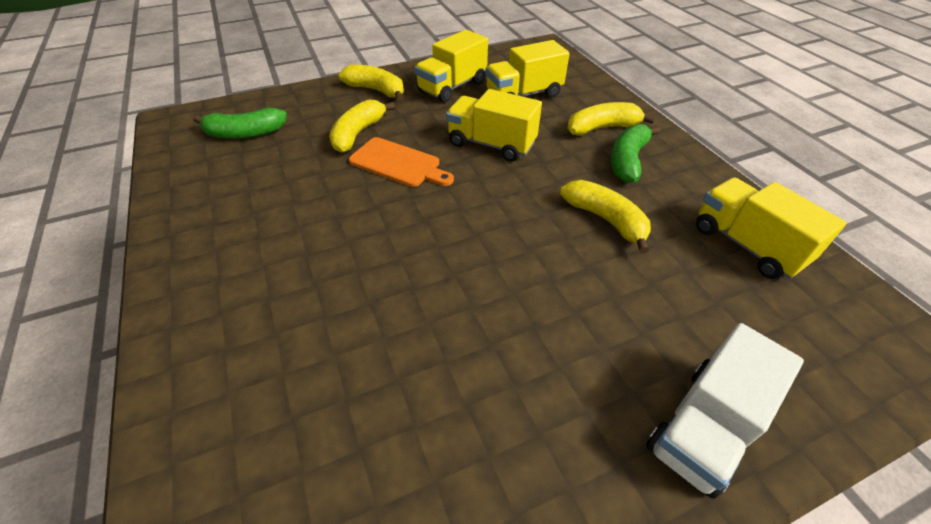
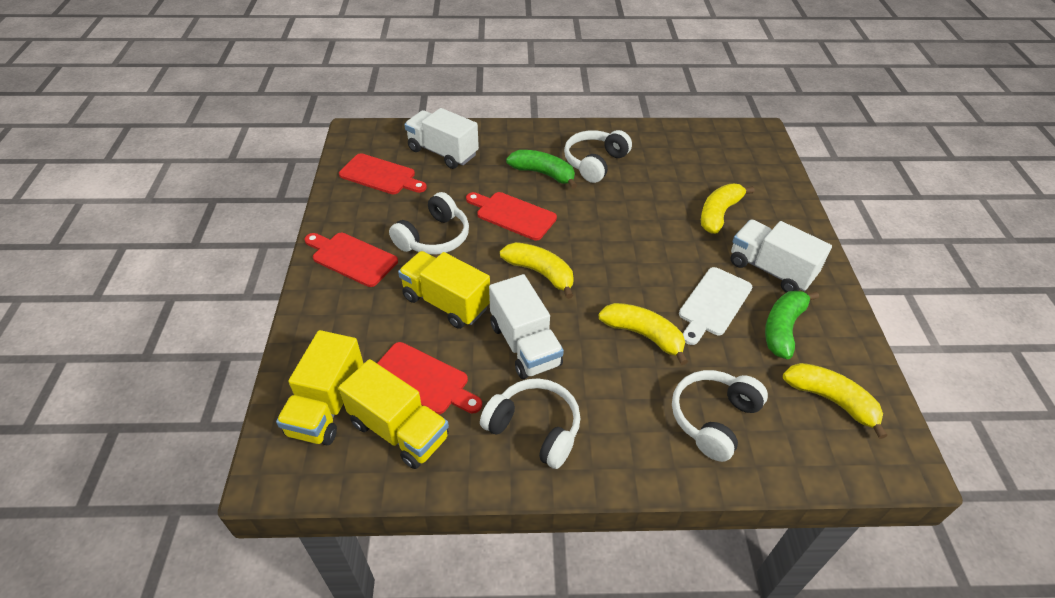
orange cutting board: 1 -> 0
red cutting board: 0 -> 4
white cutting board: 0 -> 1
white headphones: 0 -> 4
white truck: 1 -> 3
yellow truck: 4 -> 3

